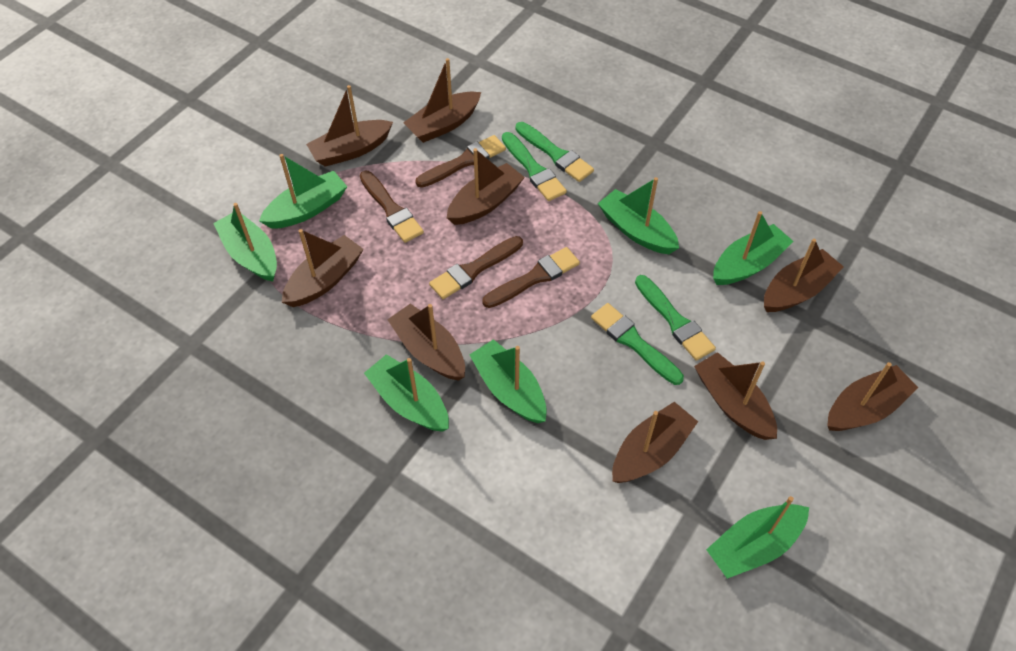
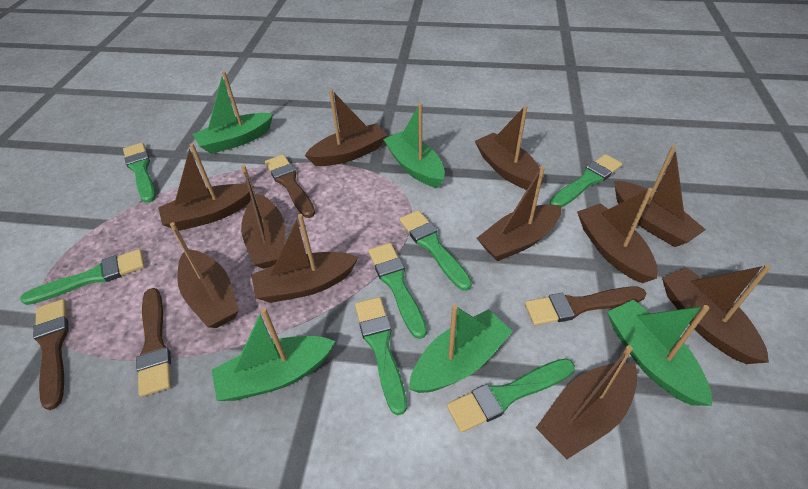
brown boat: 9 -> 11
green boat: 7 -> 5
green brush: 4 -> 7

